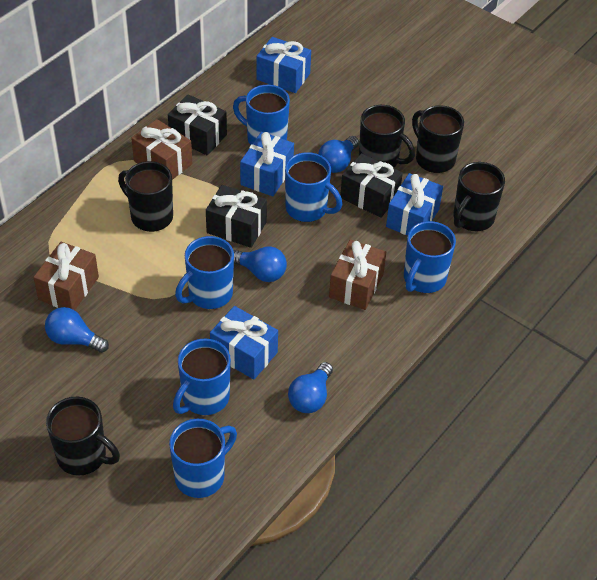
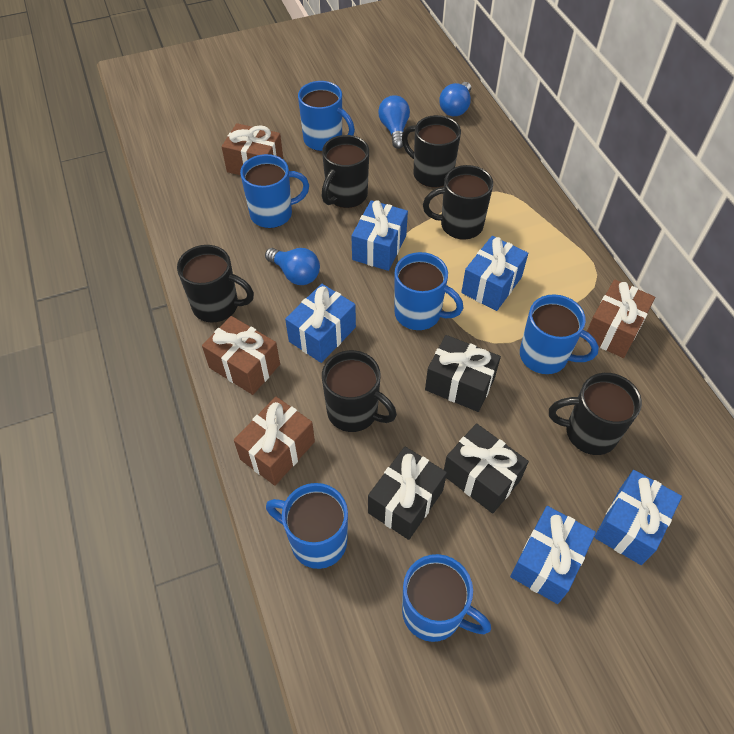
black mug: 5 -> 6
blue gift: 4 -> 5
blue light bulb: 4 -> 3
brown gift: 3 -> 4

